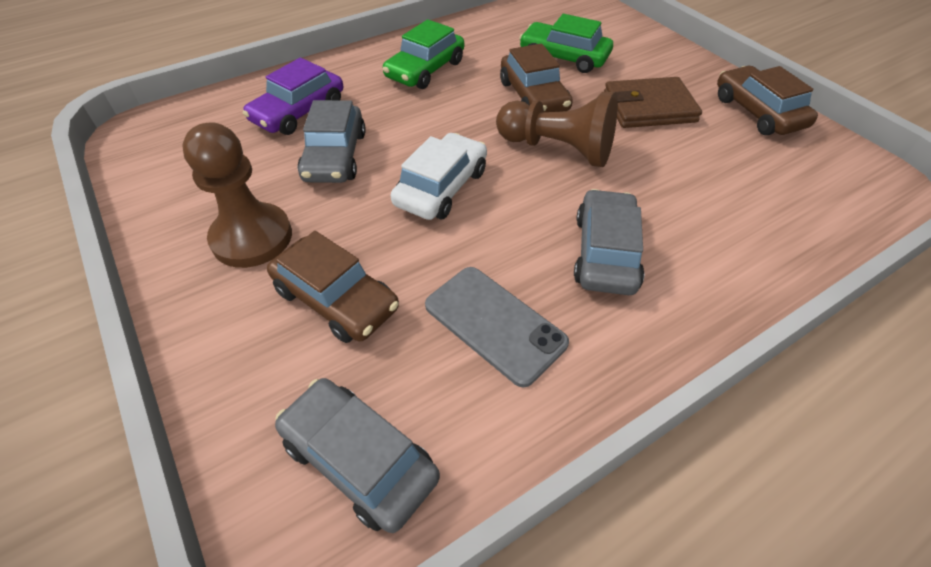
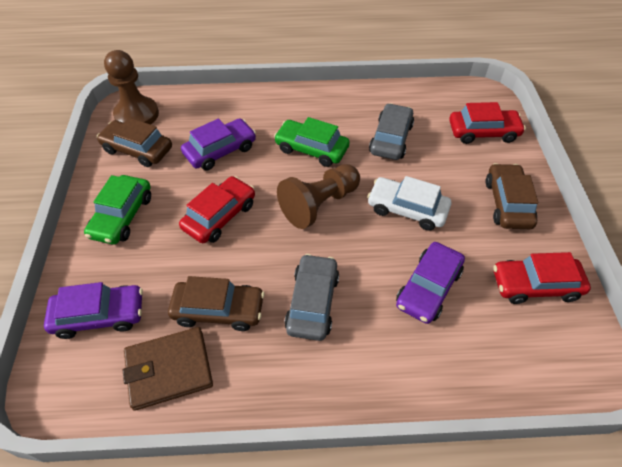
grey car: 3 -> 2
grey phone: 1 -> 0
purple car: 1 -> 3
red car: 0 -> 3

